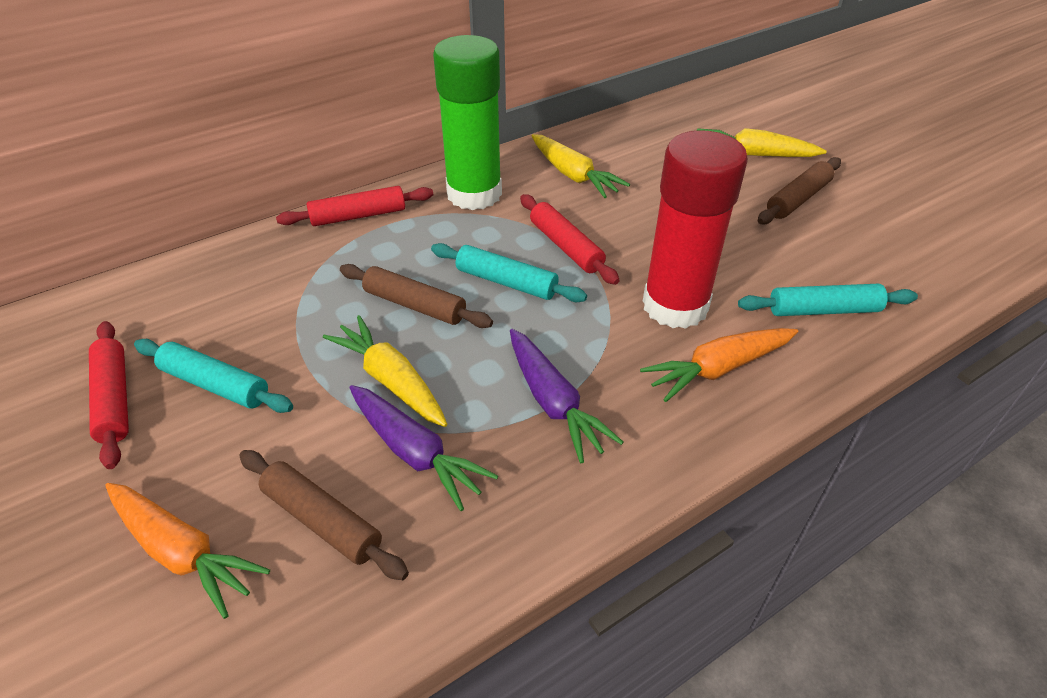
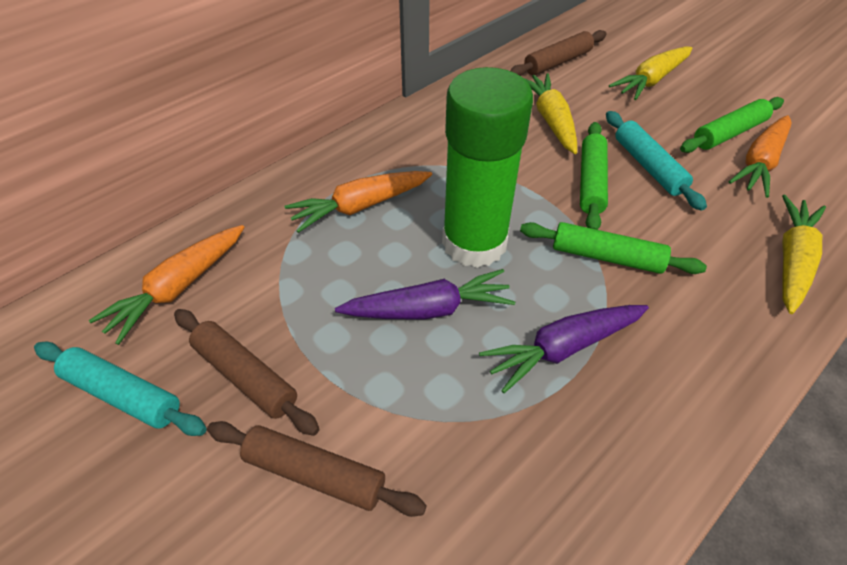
green rolling pin: 0 -> 3
orange carrot: 2 -> 3
red glue stick: 1 -> 0
red rolling pin: 3 -> 0
turquoise rolling pin: 3 -> 2

